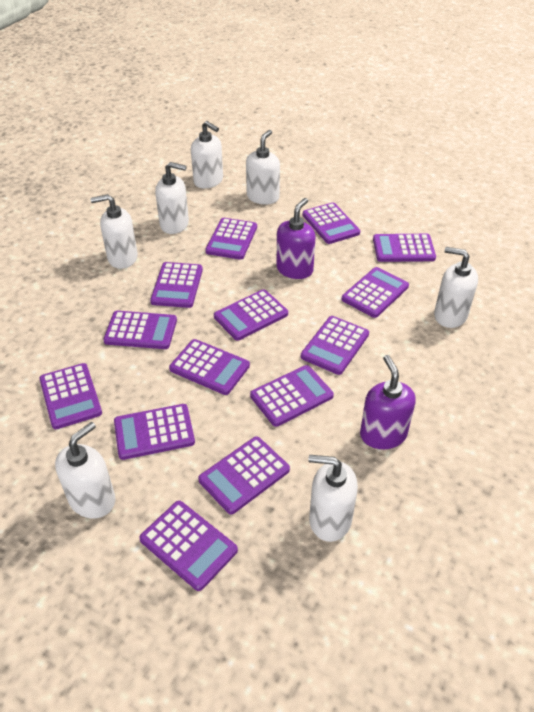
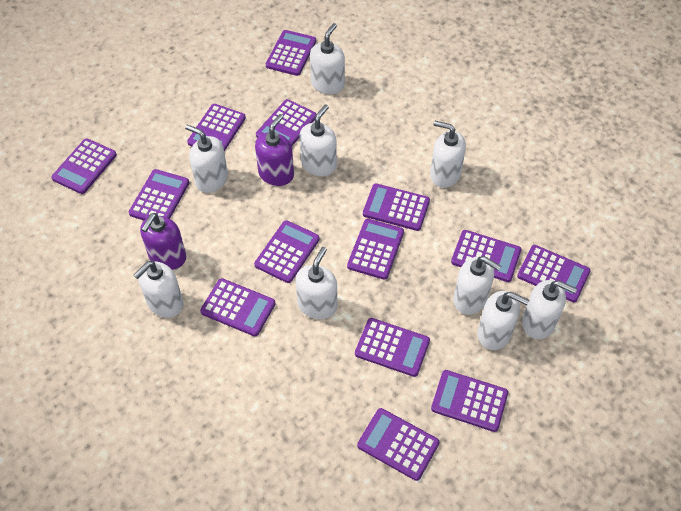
white soap dispenser: 7 -> 9

